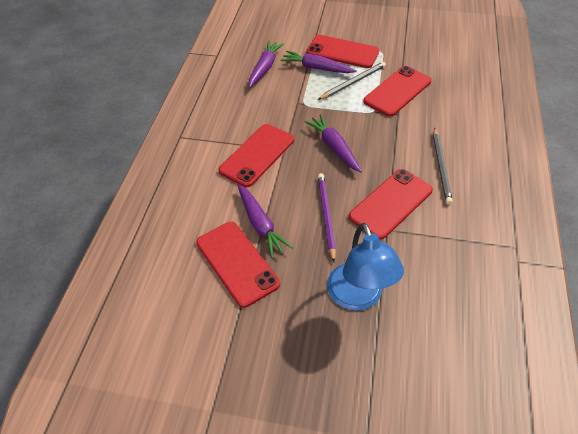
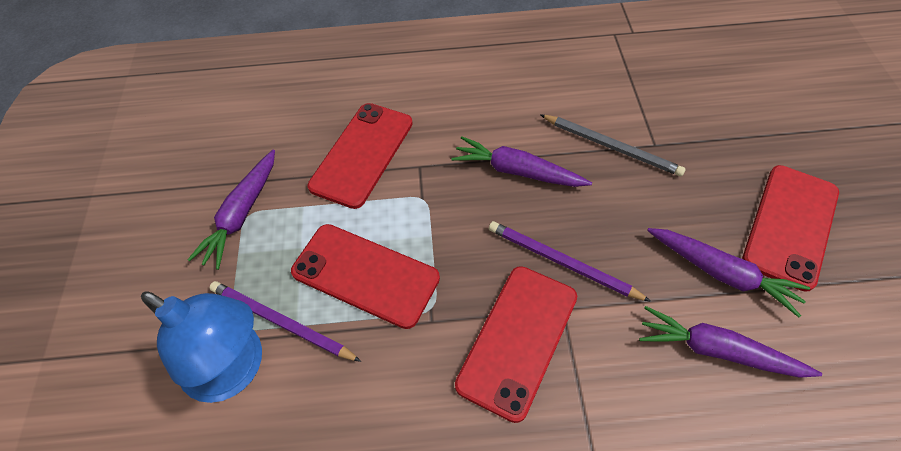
grey pencil: 2 -> 1
purple pencil: 1 -> 2
red phone: 5 -> 4

